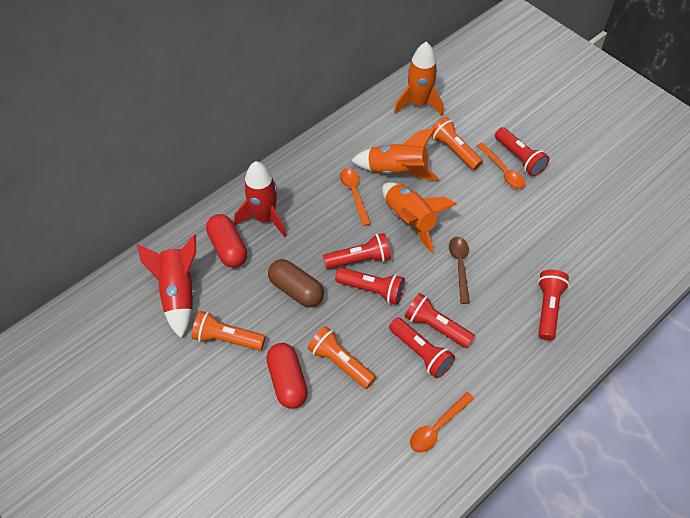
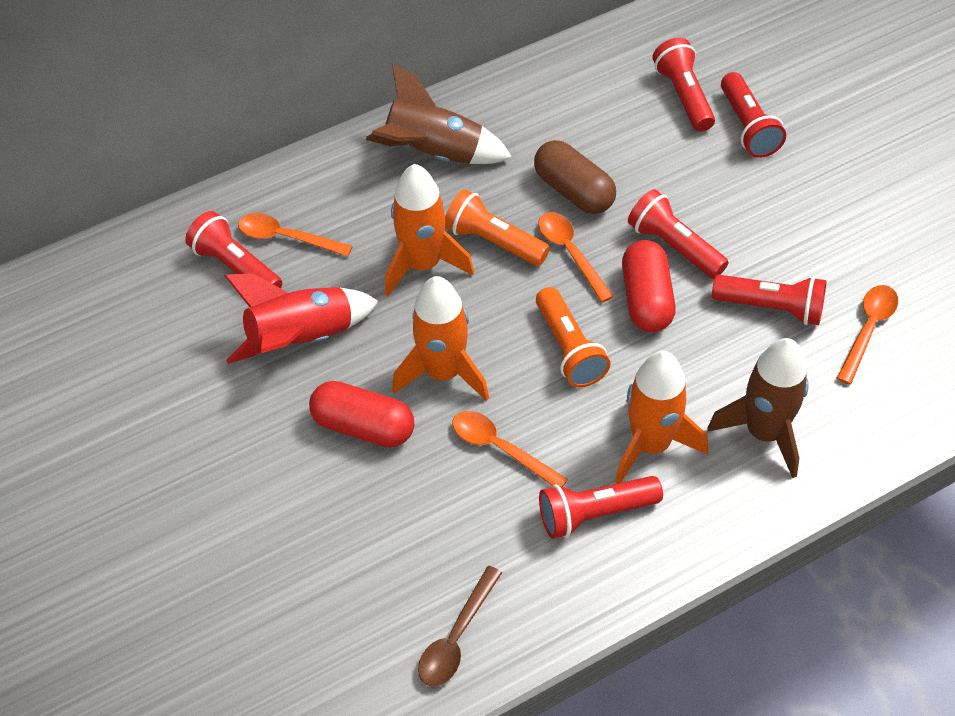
brown rocket: 0 -> 2
orange flashlight: 3 -> 2
orange spoon: 3 -> 4
red rocket: 2 -> 1

